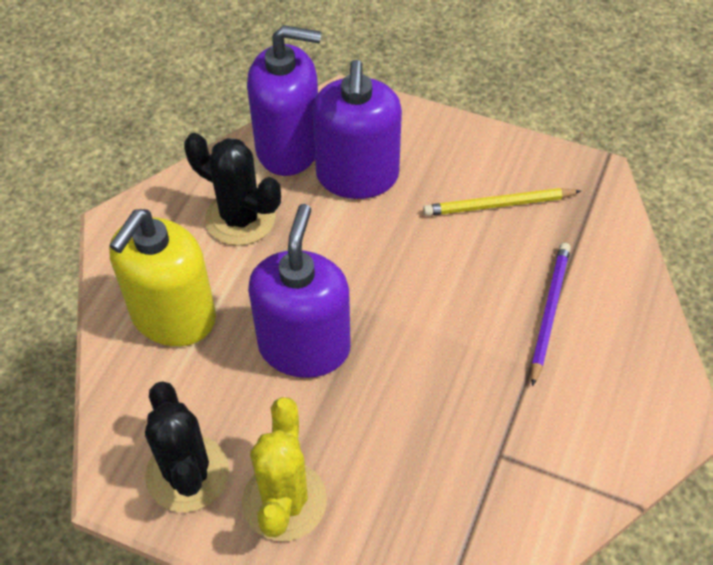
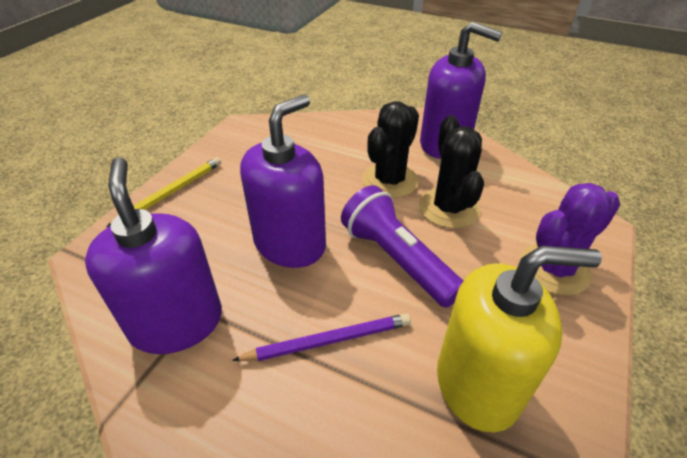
purple cactus: 0 -> 1
purple flashlight: 0 -> 1
yellow cactus: 1 -> 0

